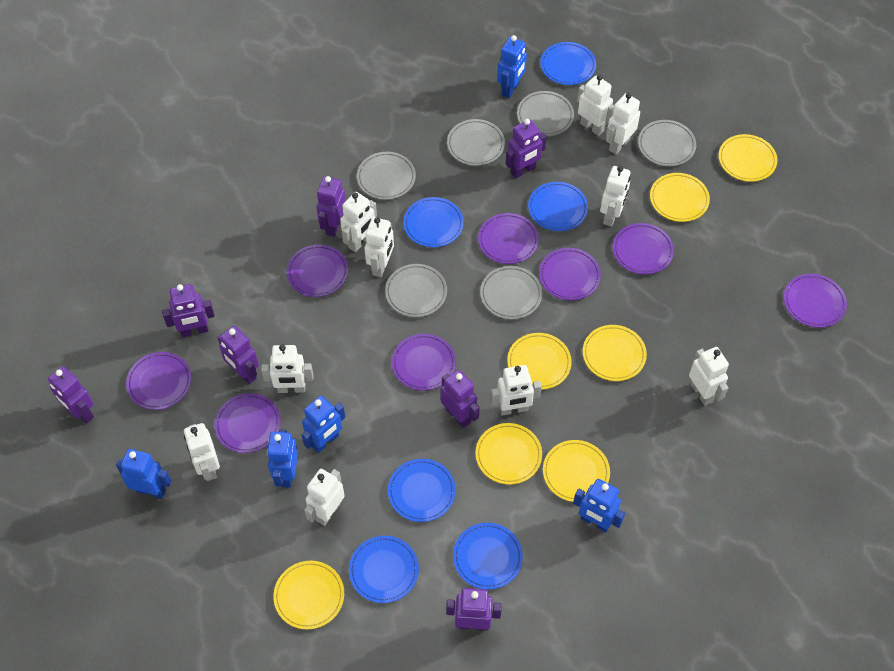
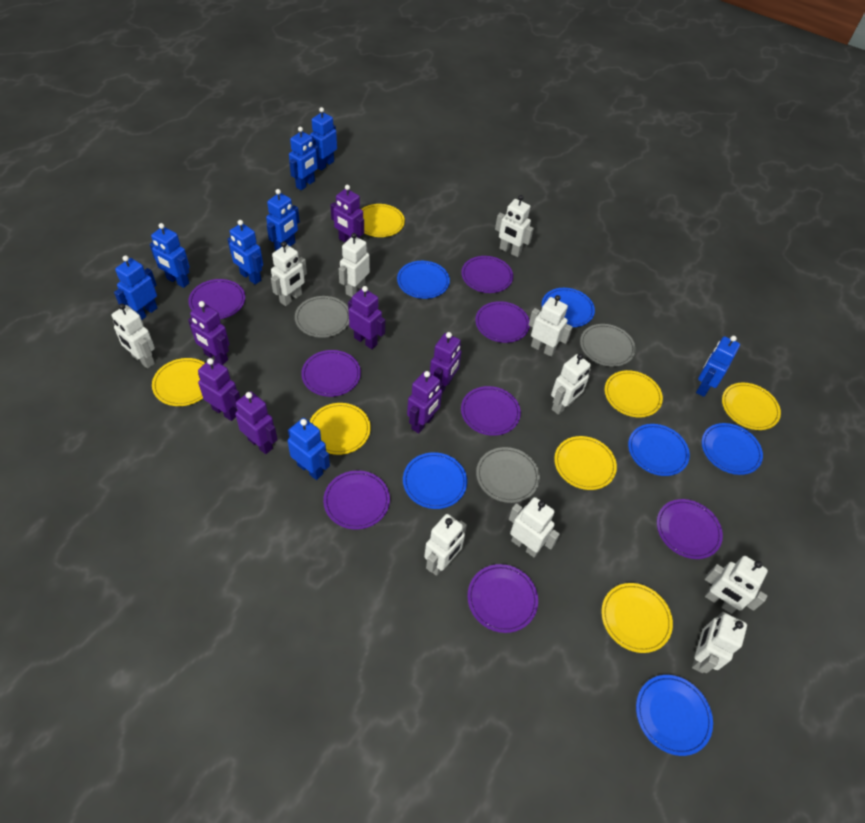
blue robot: 5 -> 8
grey plate: 6 -> 3

